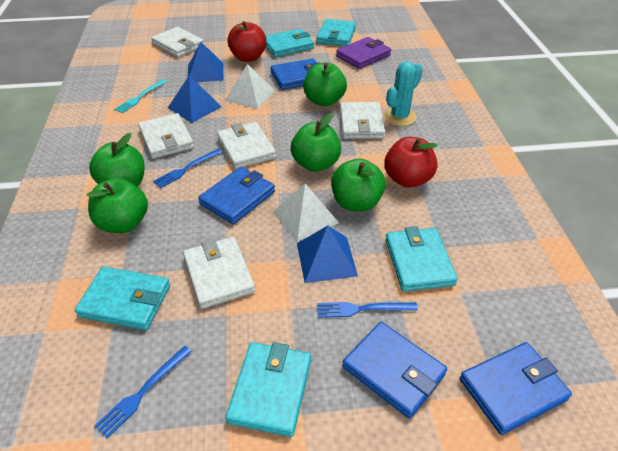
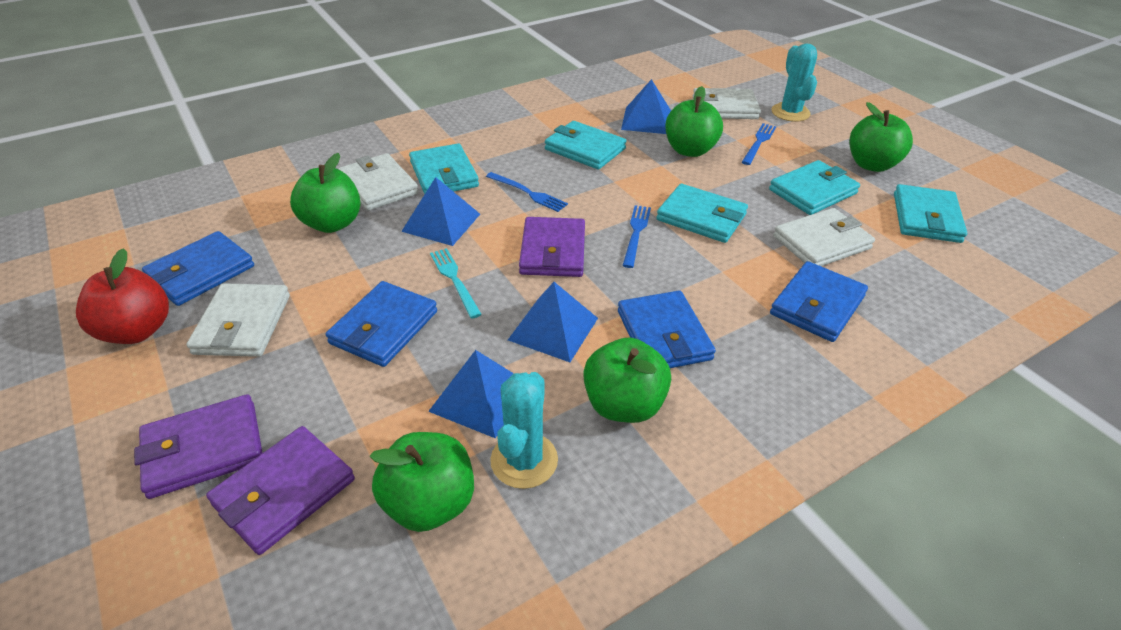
blue pyramid: 3 -> 4
purple wallet: 1 -> 3
red apple: 2 -> 1
turquoise cactus: 1 -> 2
white pyramid: 2 -> 0
white wallet: 5 -> 4

